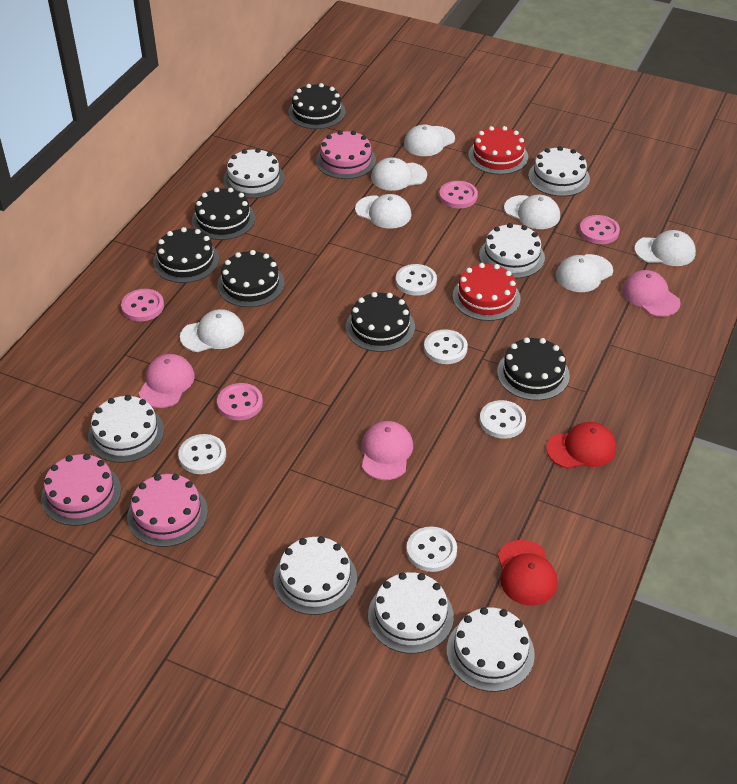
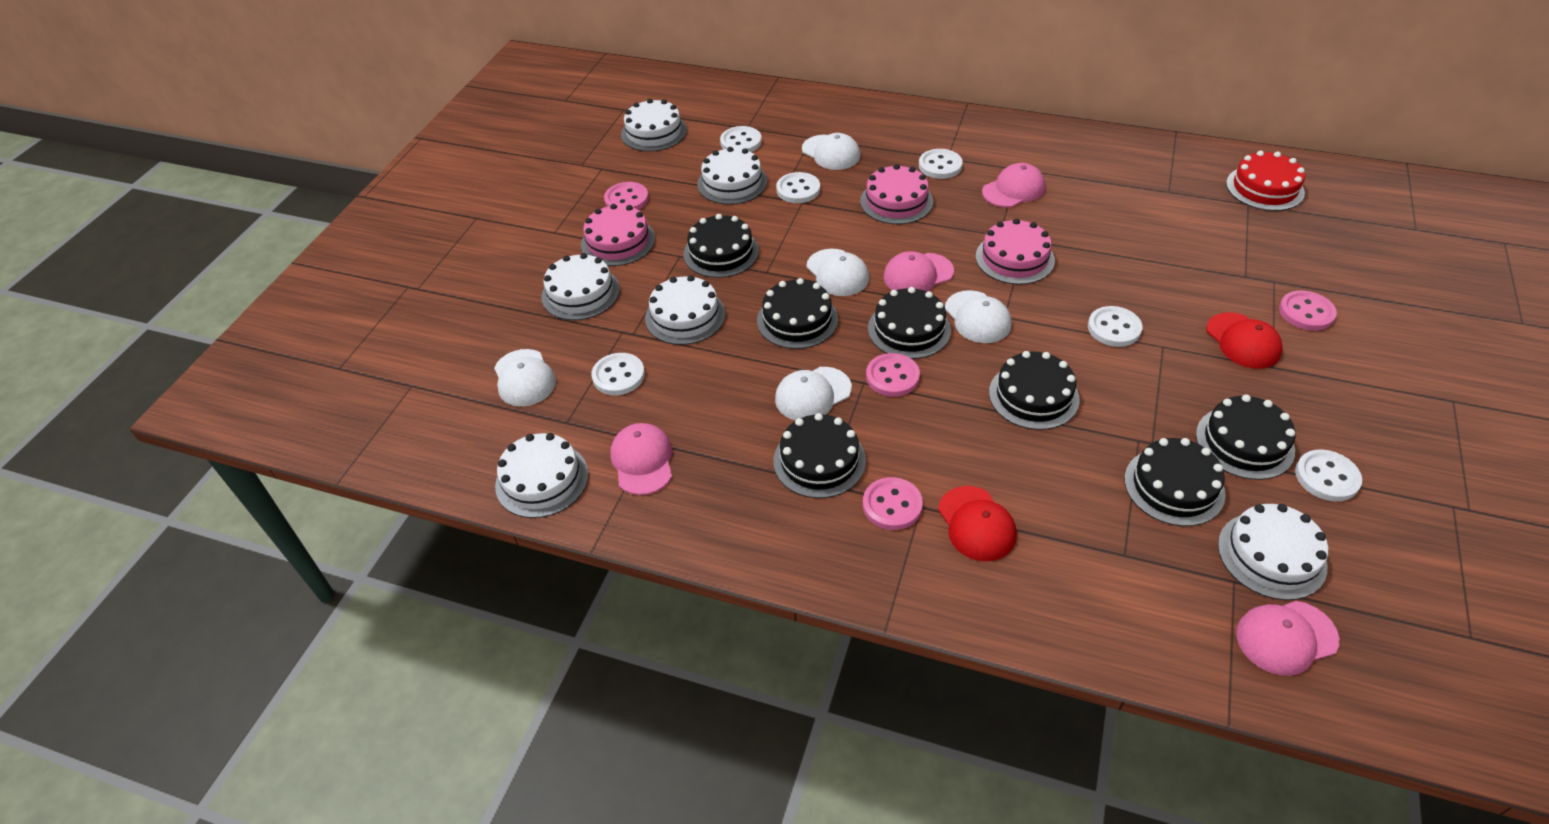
black cake: 6 -> 7
pink cap: 3 -> 4
red cake: 2 -> 1
white button: 5 -> 6
white cake: 7 -> 6
white cap: 7 -> 5

